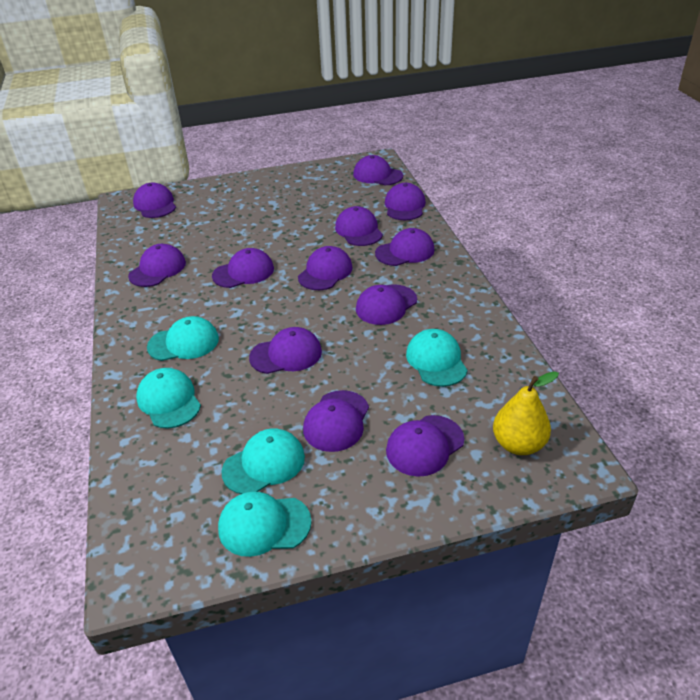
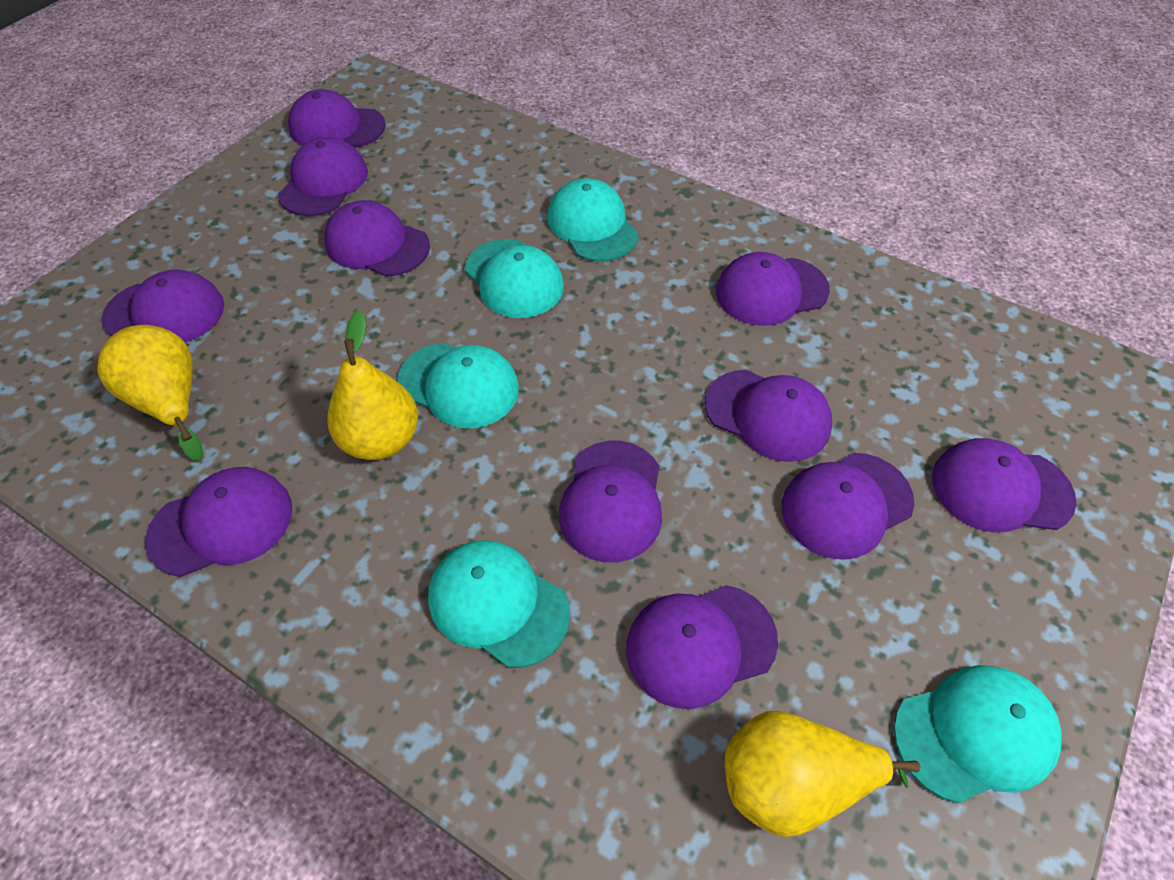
purple cap: 12 -> 11
yellow pear: 1 -> 3

